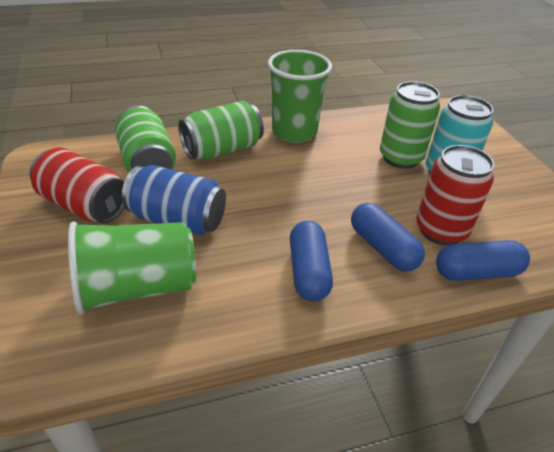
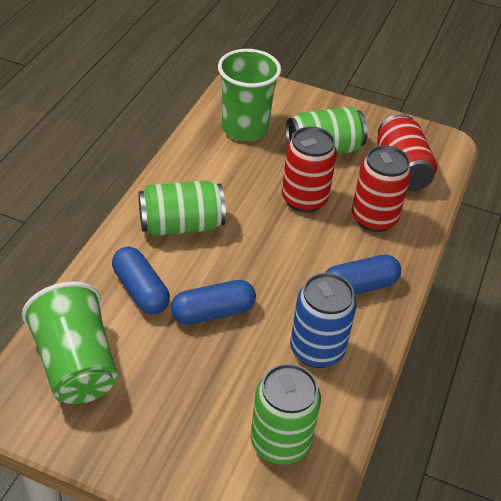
red can: 2 -> 3
turquoise can: 1 -> 0

